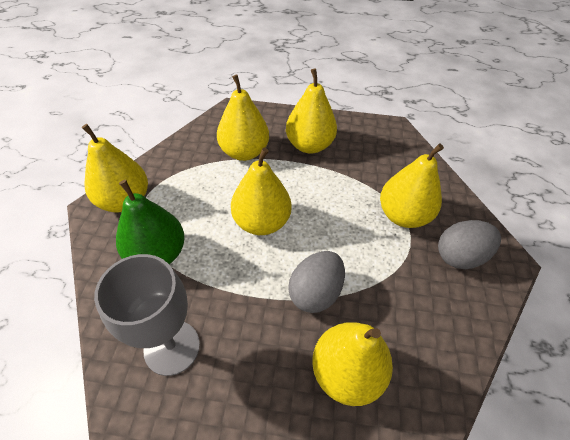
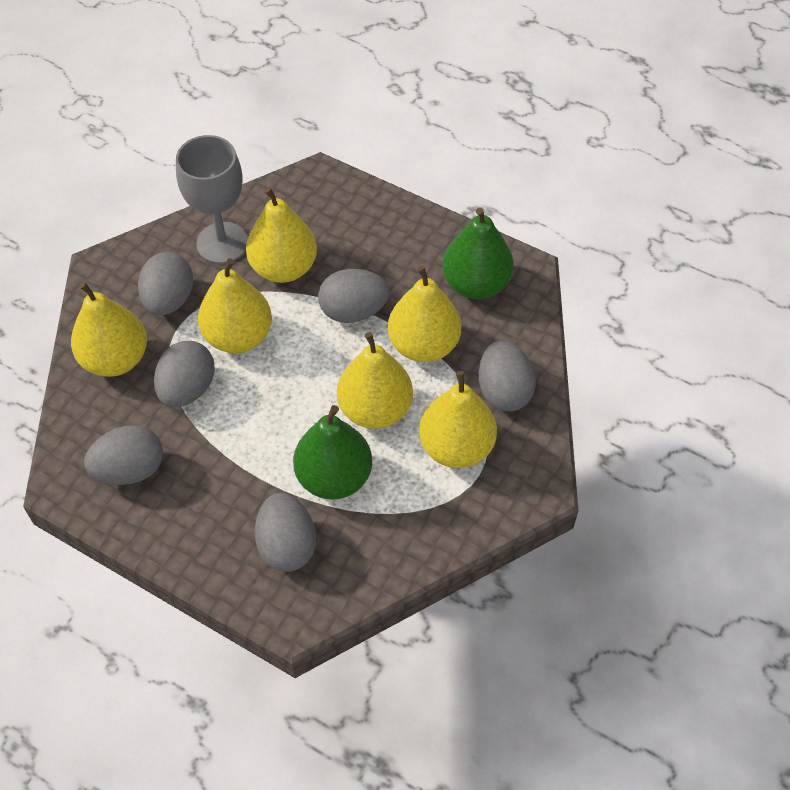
green pear: 1 -> 2
grey egg: 2 -> 6

